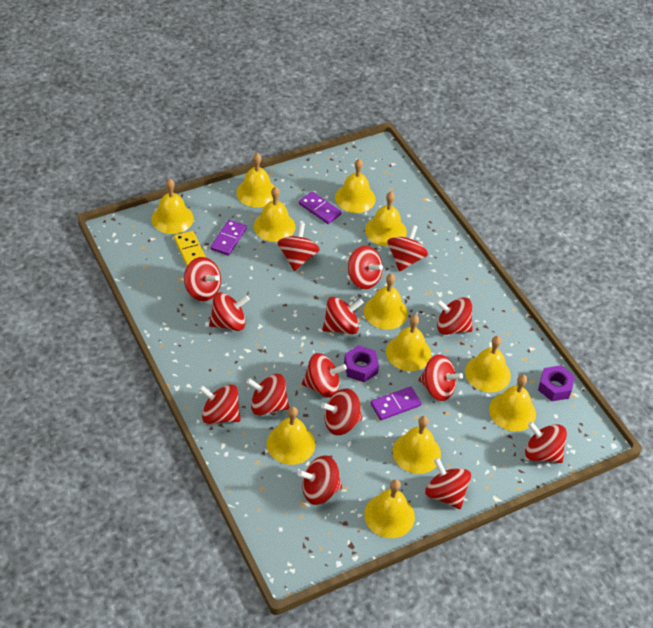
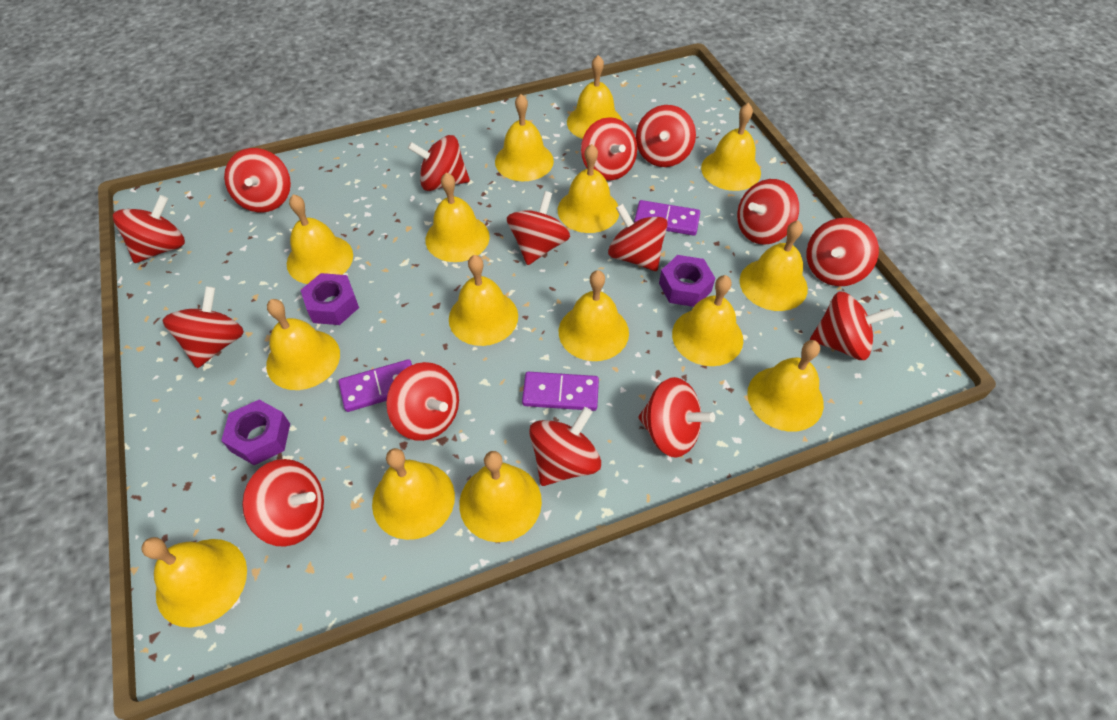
purple nut: 2 -> 3
yellow bell: 12 -> 15
yellow domino: 1 -> 0

